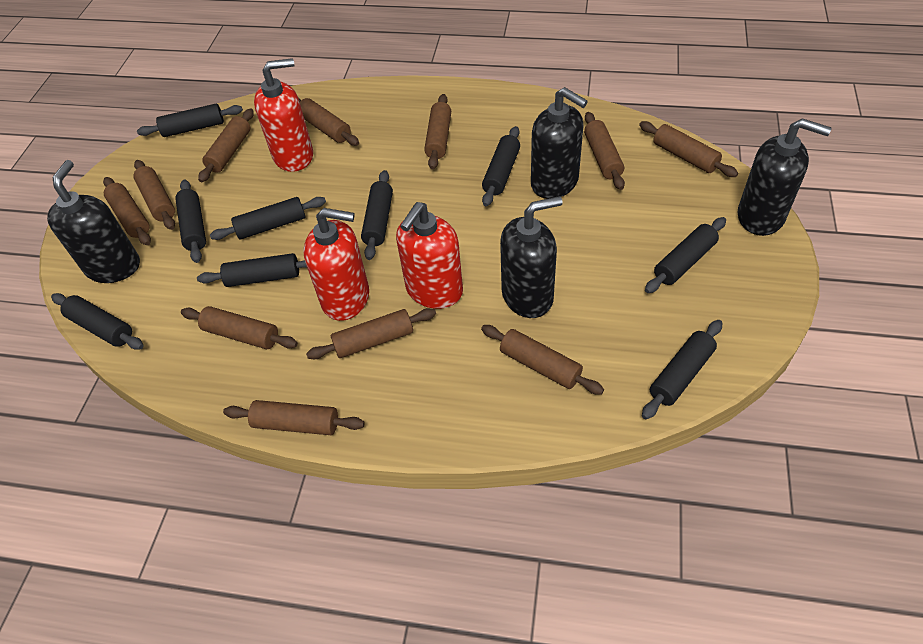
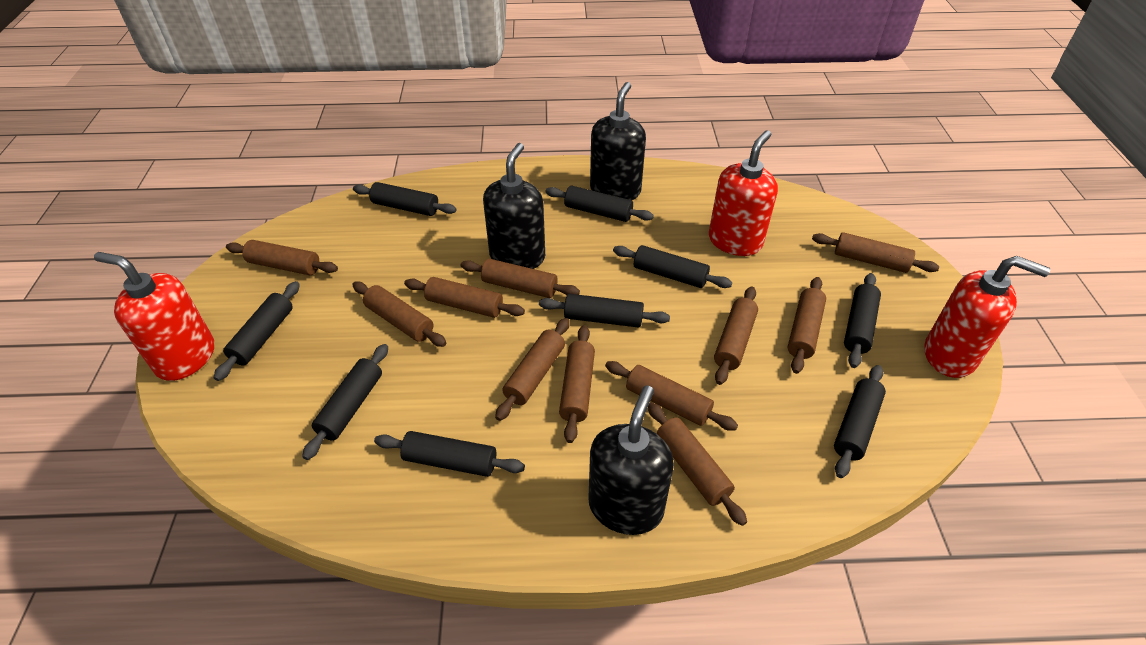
black soap dispenser: 4 -> 3

